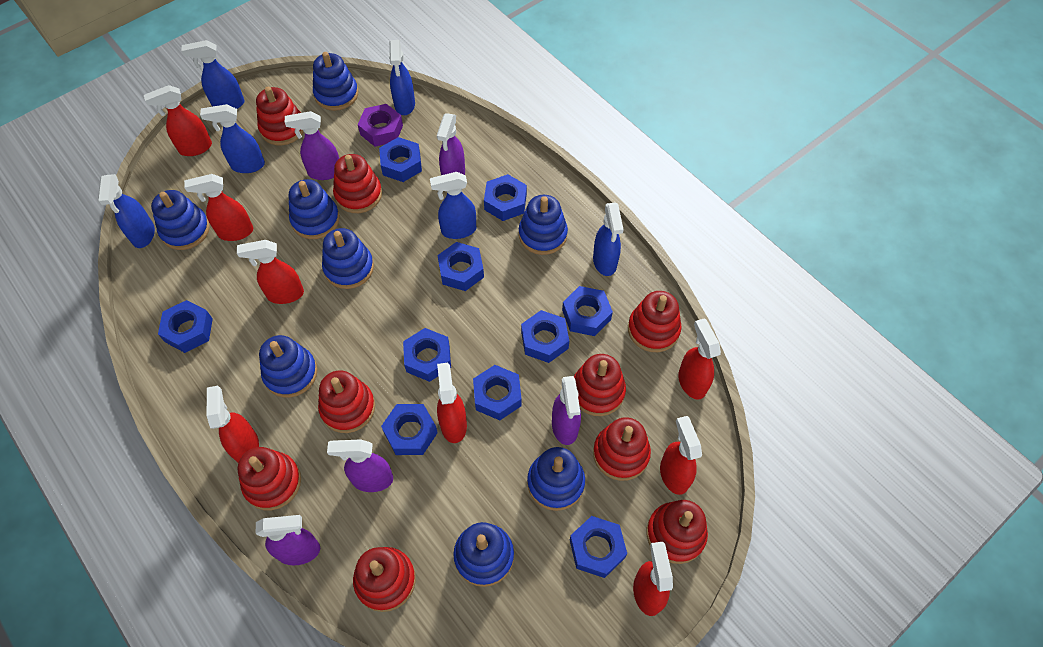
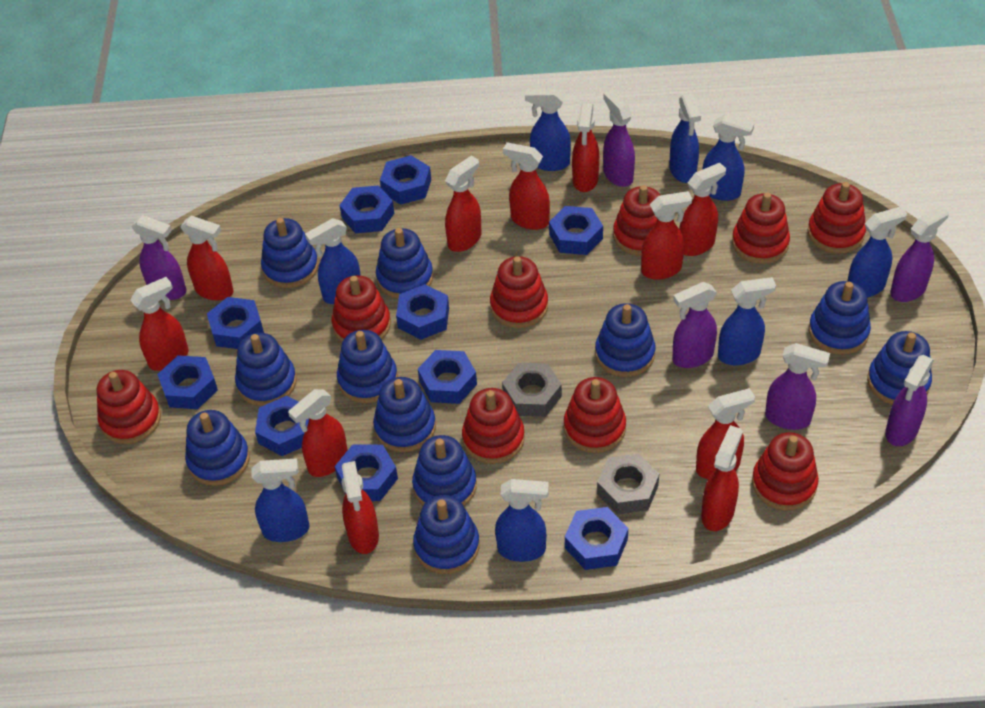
blue spray bottle: 6 -> 8
blue stacking toy: 8 -> 11
grey nut: 0 -> 2
purple nut: 1 -> 0
purple spray bottle: 5 -> 6
red spray bottle: 8 -> 11

